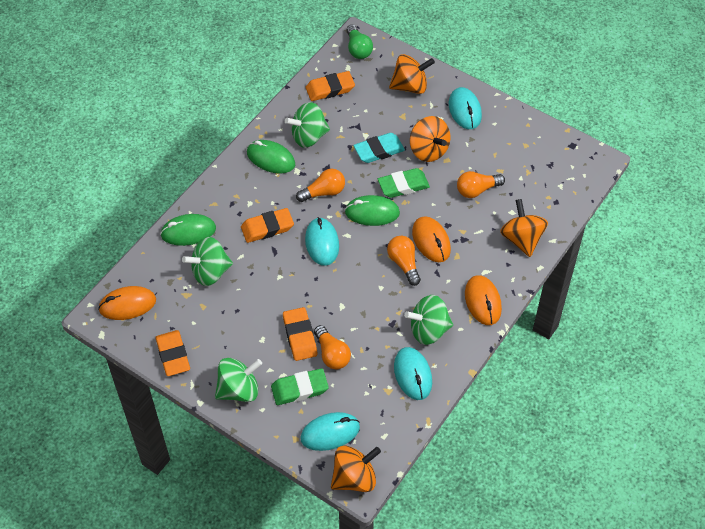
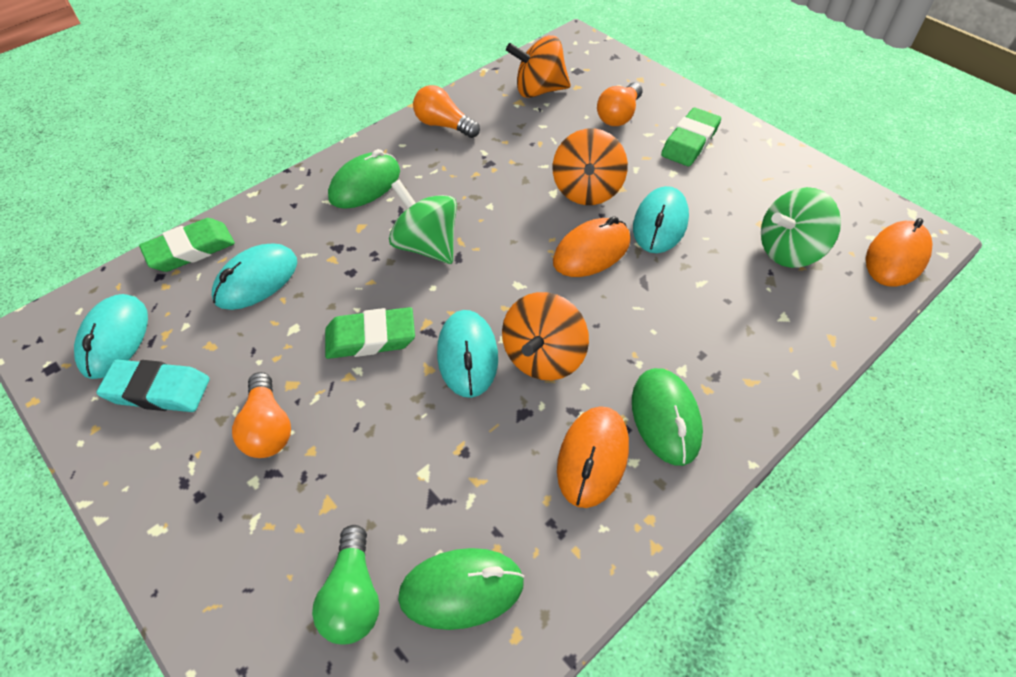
green eraser: 2 -> 3
green spinning top: 4 -> 2
orange eraser: 4 -> 0
orange light bulb: 4 -> 3
orange spinning top: 4 -> 3

